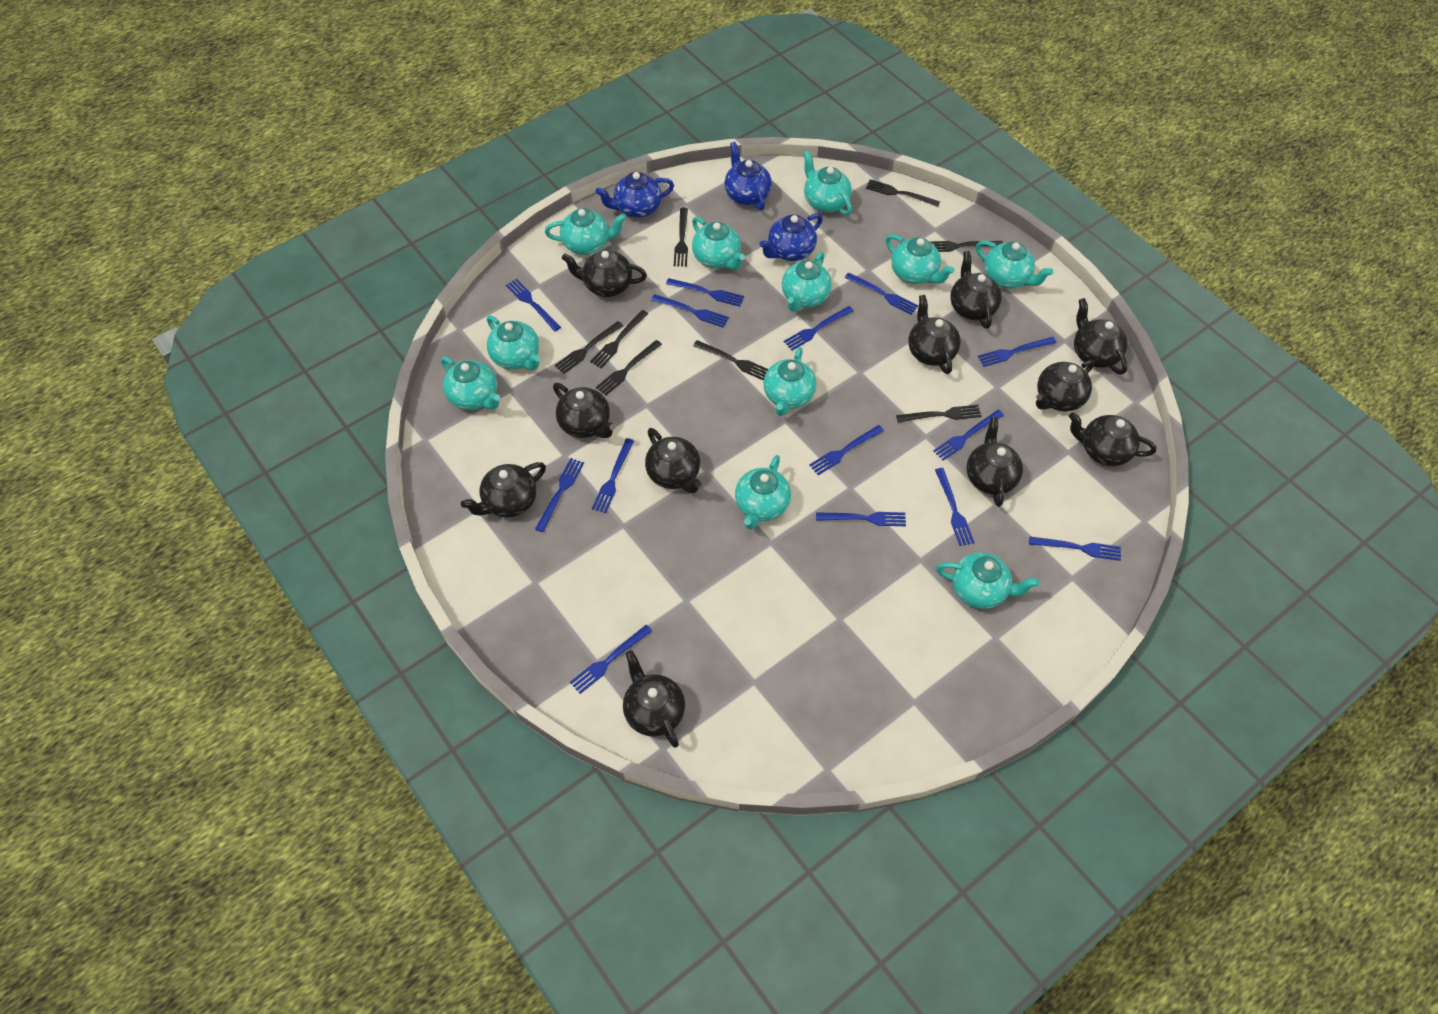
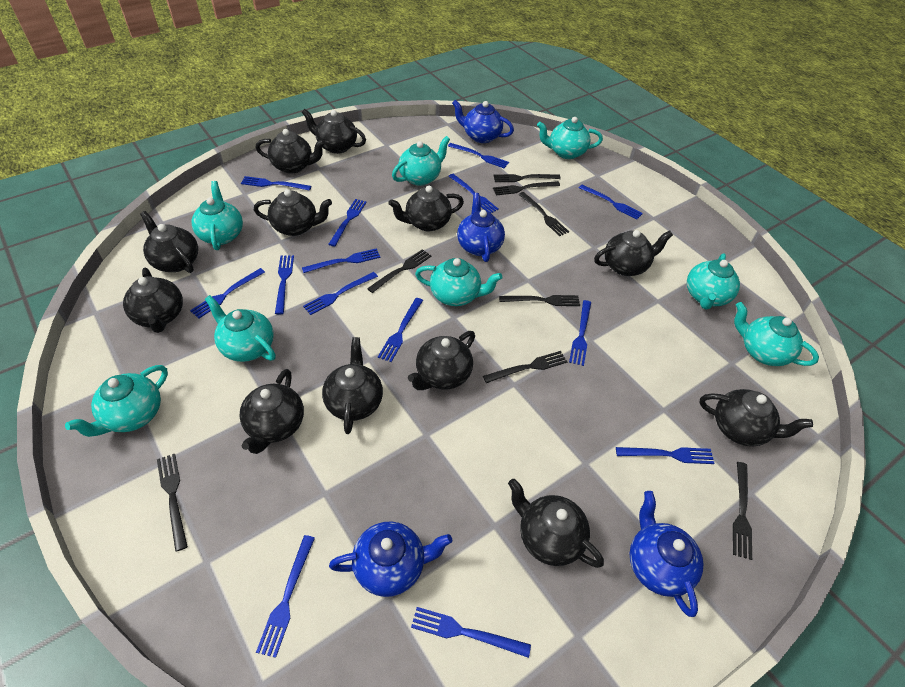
black teapot: 11 -> 12
blue teapot: 3 -> 4
turquoise teapot: 11 -> 8

